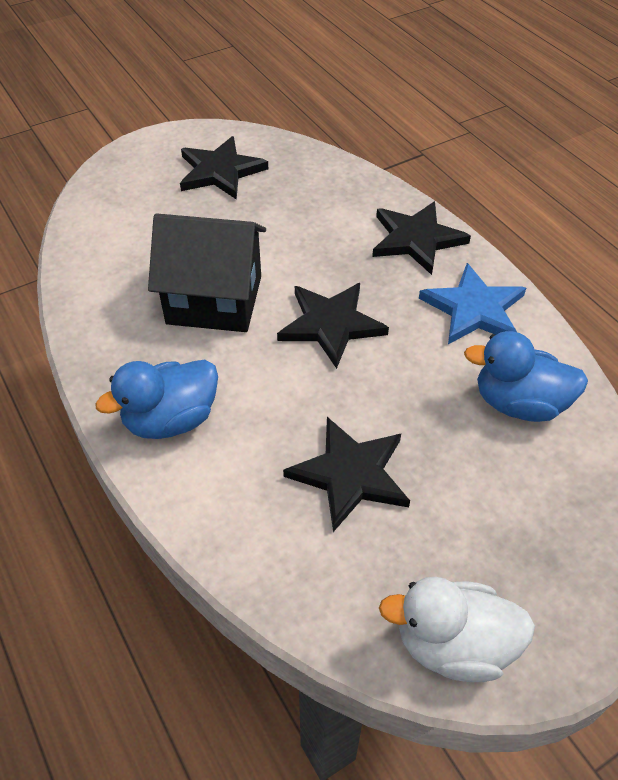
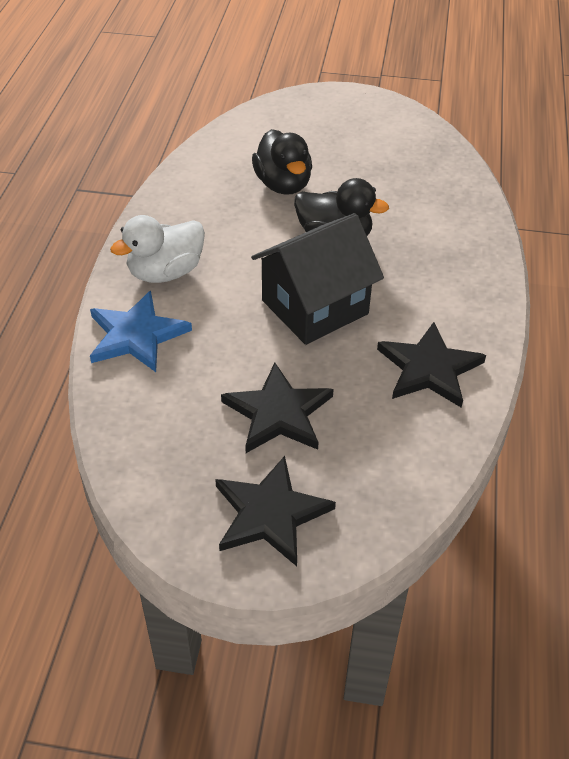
black duck: 0 -> 2
black star: 4 -> 3
blue duck: 2 -> 0

